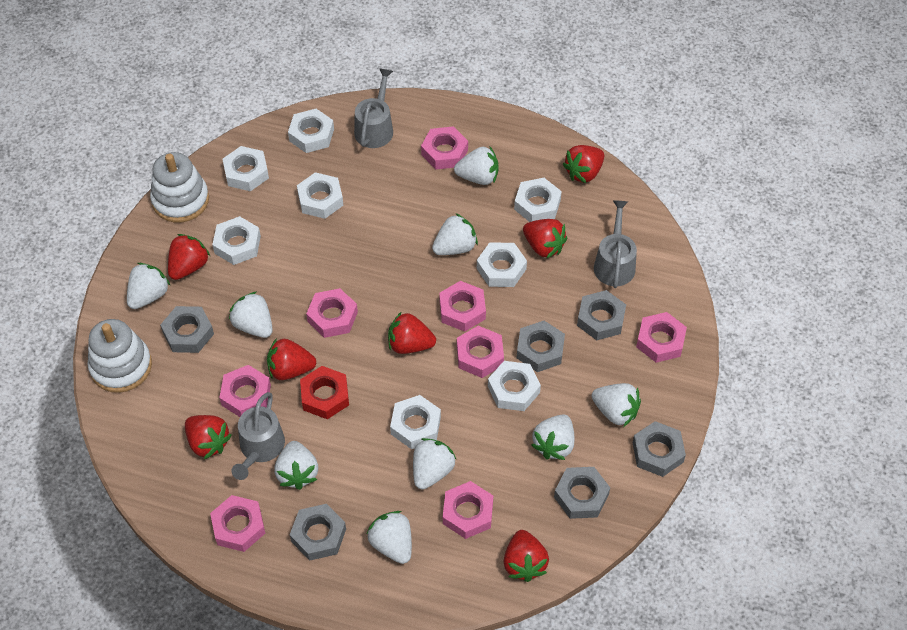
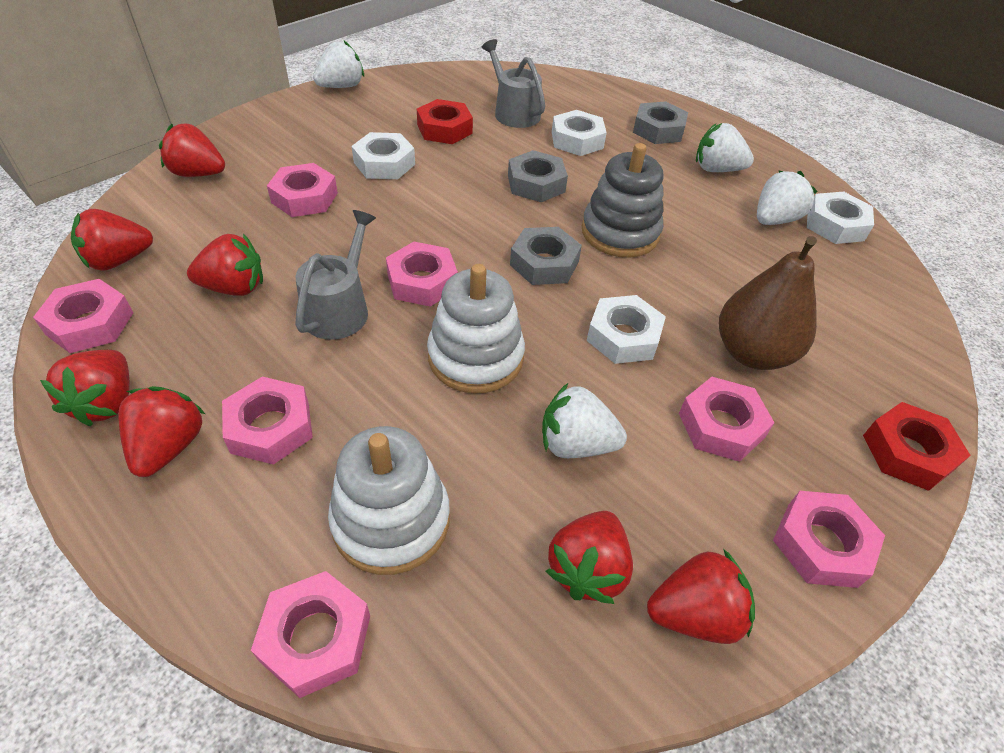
brown pear: 0 -> 1
grey nut: 6 -> 3
grey stacking toy: 0 -> 1
grey watering can: 3 -> 2
pink nut: 8 -> 7
red nut: 1 -> 2
white nut: 8 -> 4
white strawberry: 9 -> 4

